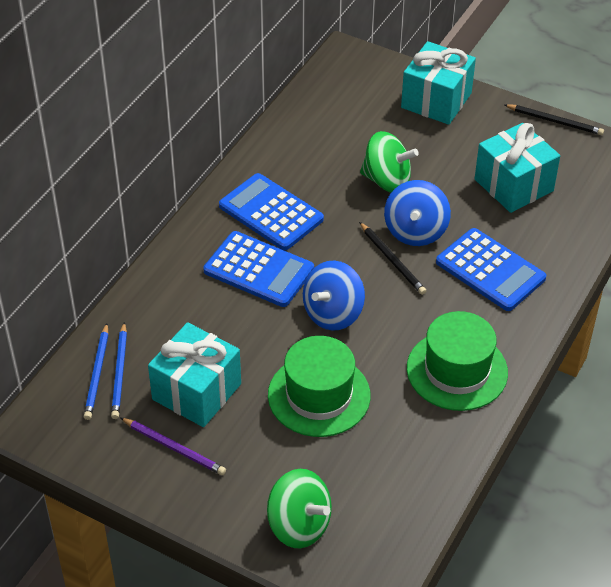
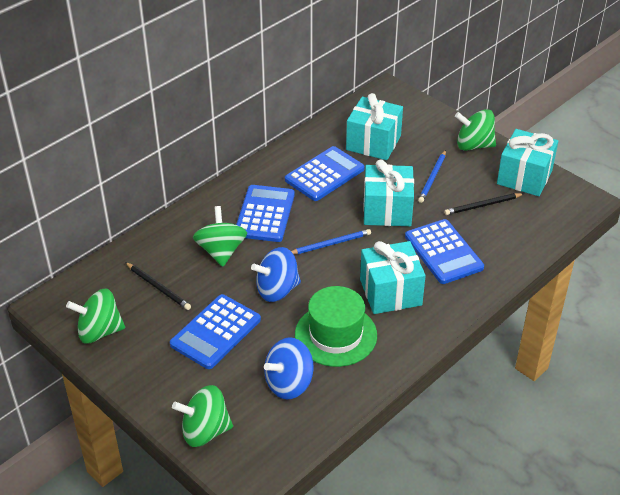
blue calculator: 3 -> 4
green hat: 2 -> 1
green spinning top: 2 -> 4
purple pencil: 1 -> 0
turquoise gift: 3 -> 4

